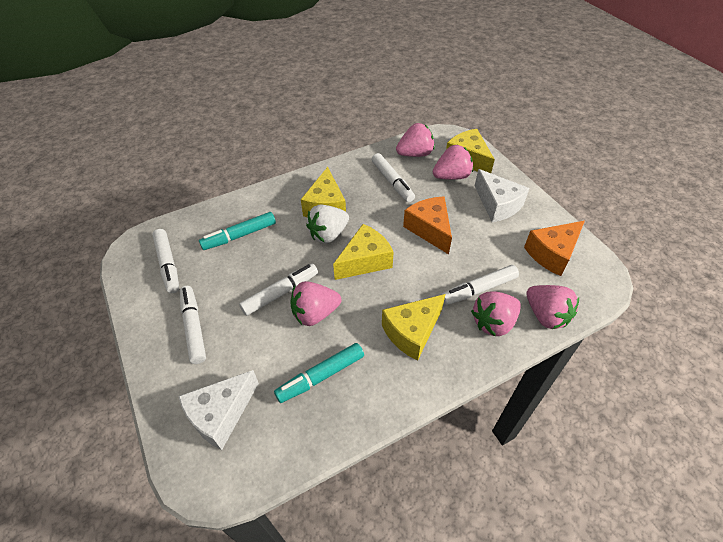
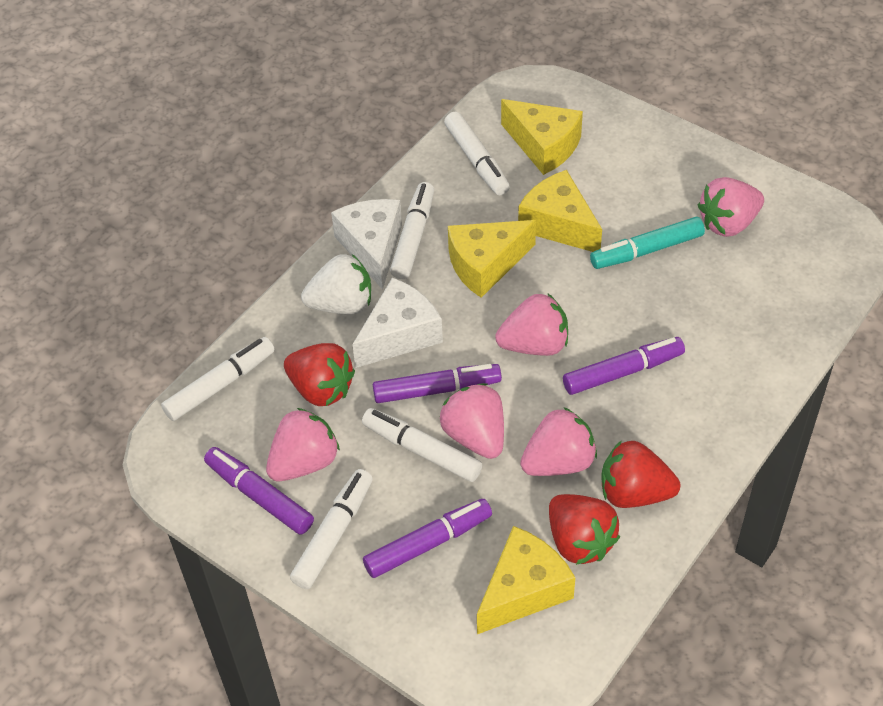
orange cheese: 2 -> 0
purple marker: 0 -> 4
red strawberry: 0 -> 3
turquoise marker: 2 -> 1

